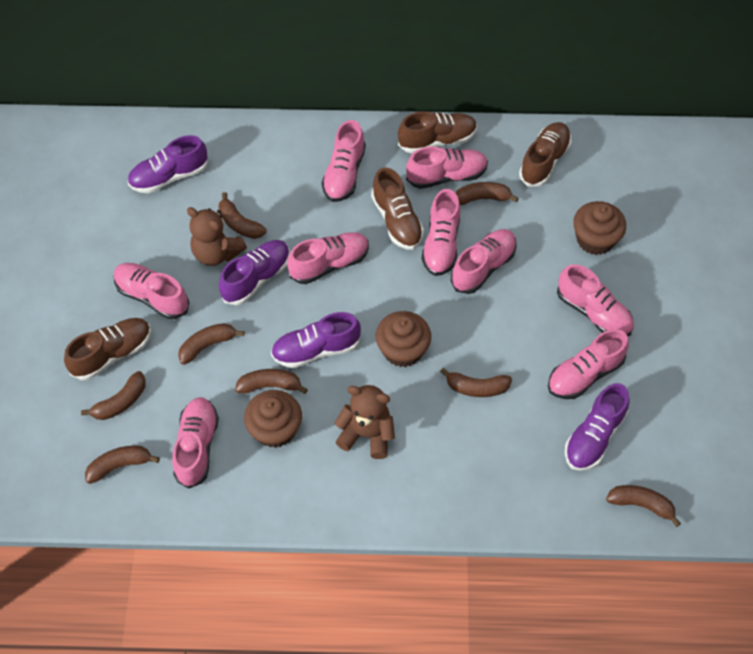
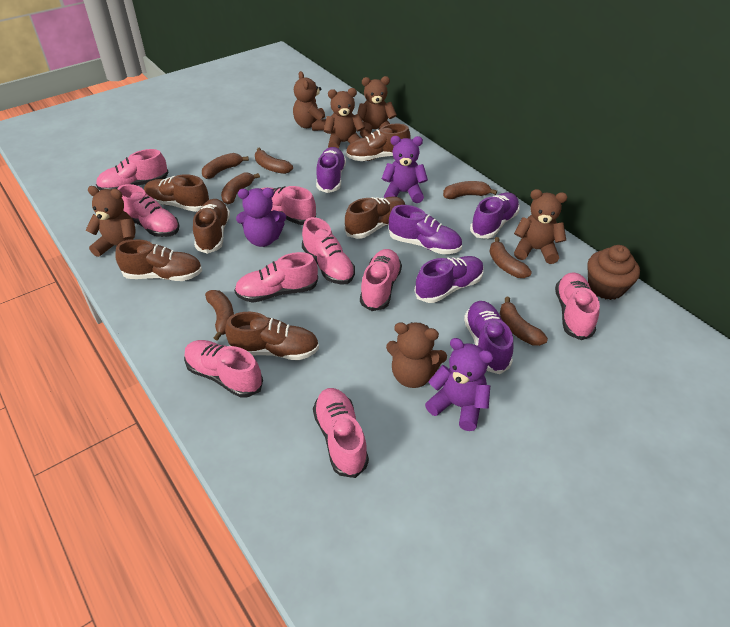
brown banana: 8 -> 7
brown cupcake: 3 -> 1
brown shoe: 4 -> 6
brown teddy bear: 2 -> 6
purple shoe: 4 -> 5
purple teddy bear: 0 -> 3

